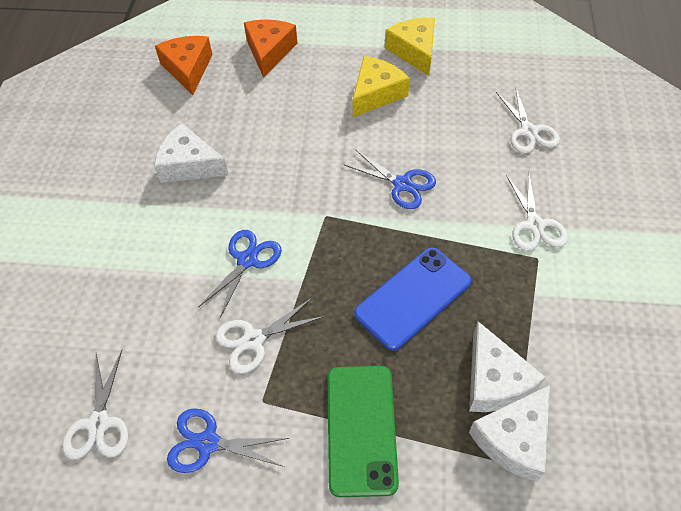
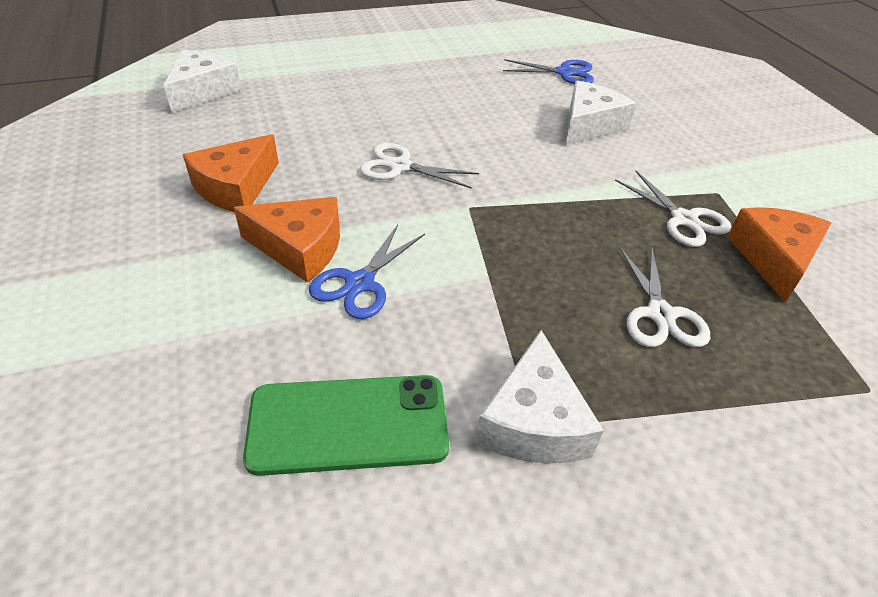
blue phone: 1 -> 0
blue scissors: 3 -> 2
orange cheese: 2 -> 3
white scissors: 4 -> 3
yellow cheese: 2 -> 0

